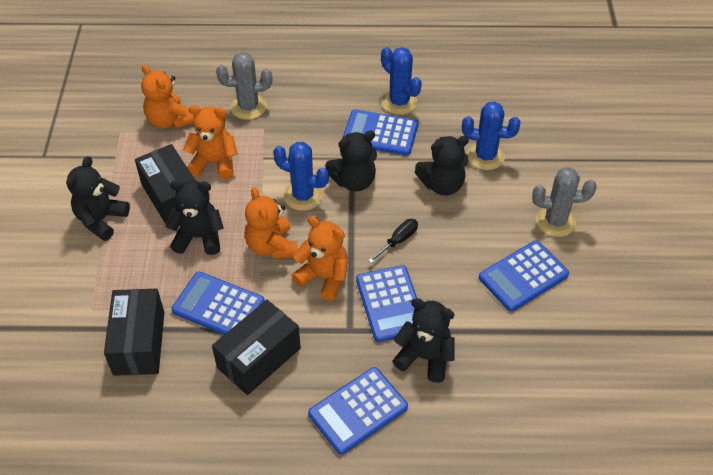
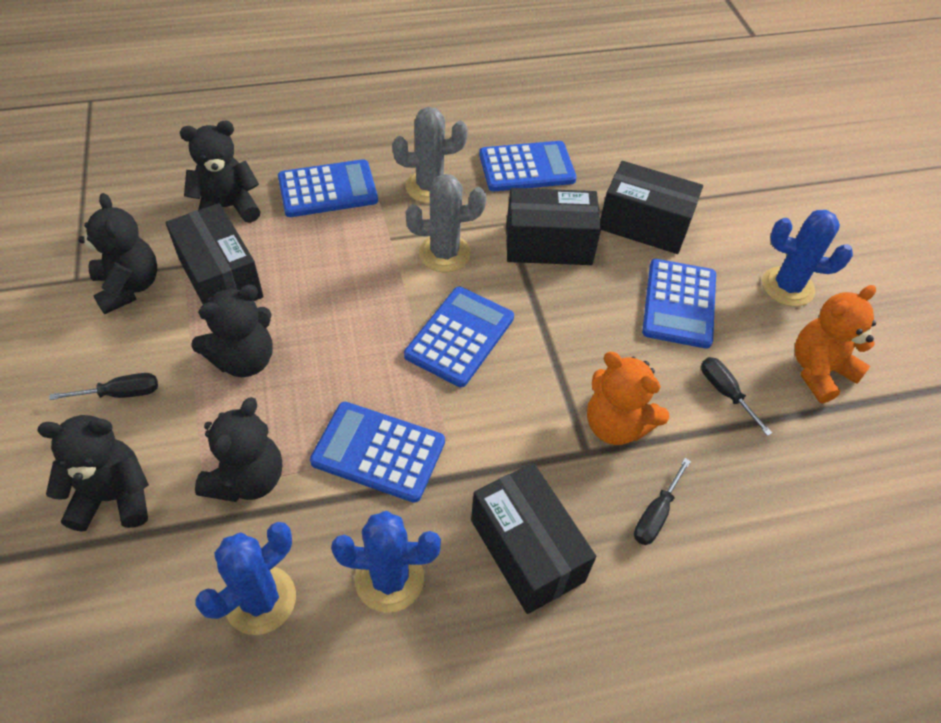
black box: 3 -> 4
black screwdriver: 1 -> 3
orange teddy bear: 4 -> 2

